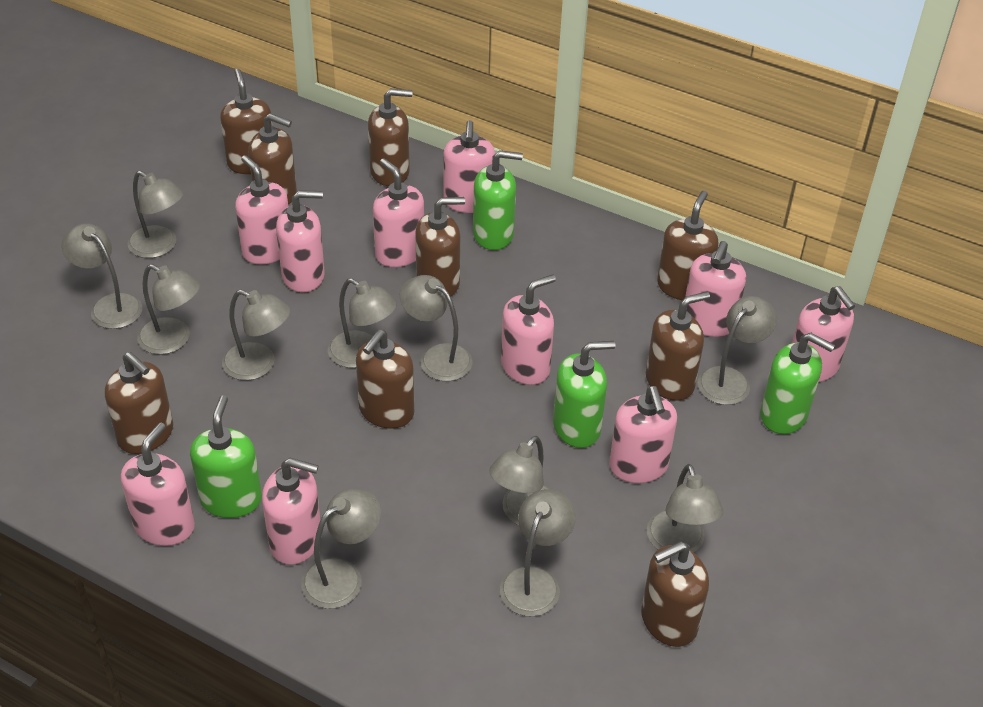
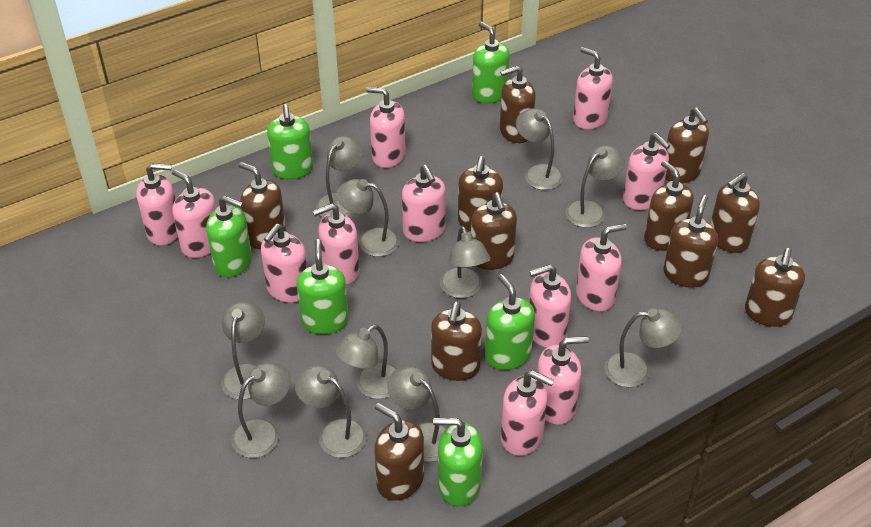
brown soap dispenser: 9 -> 11
green soap dispenser: 4 -> 6
pink soap dispenser: 10 -> 12

